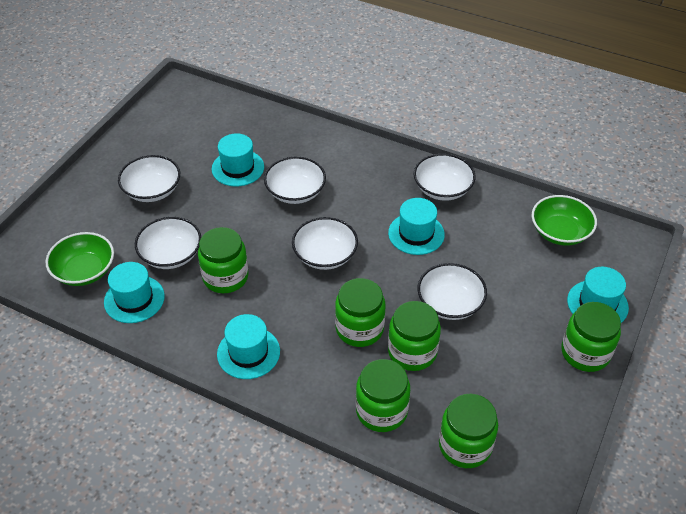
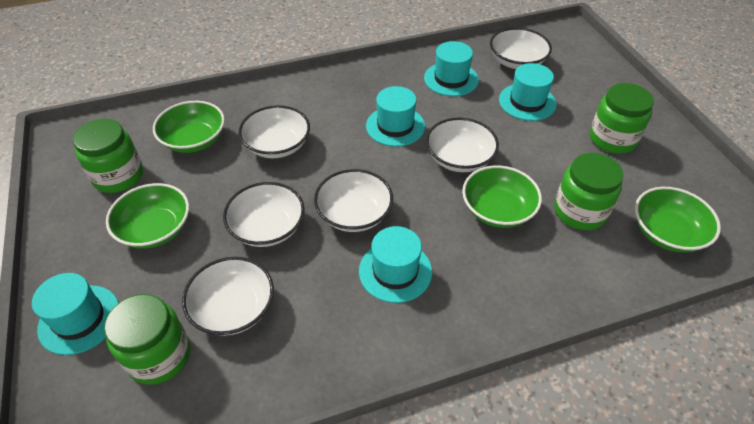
green bowl: 2 -> 4
green jar: 6 -> 4

